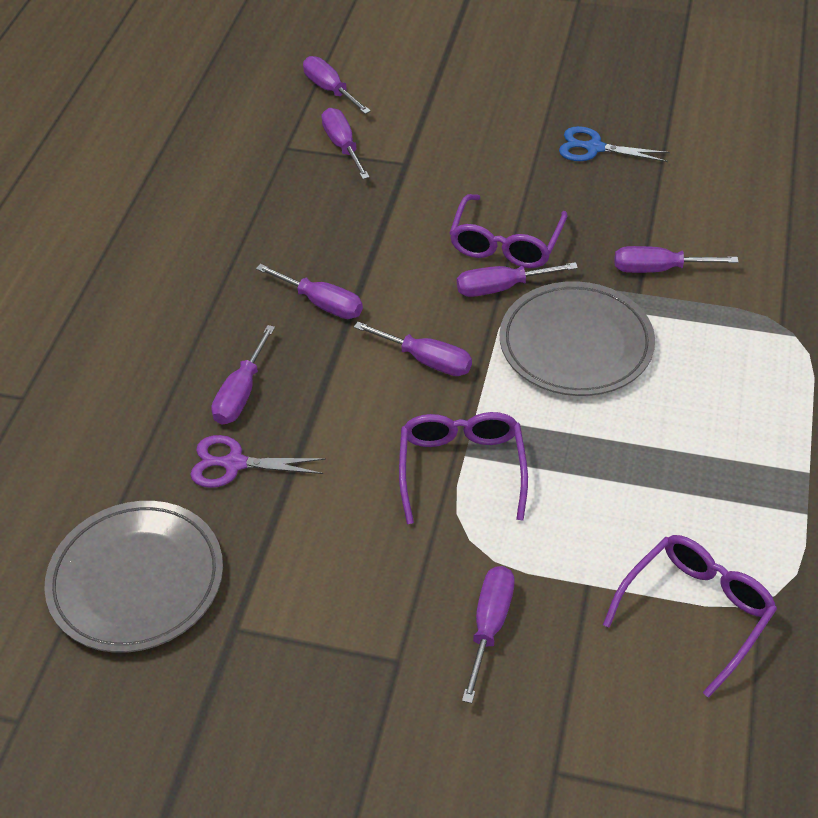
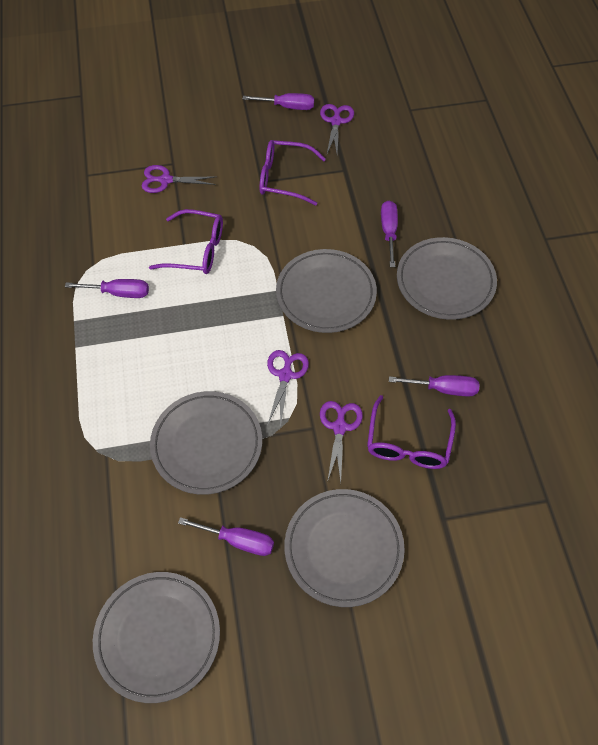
blue scissors: 1 -> 0
grey plate: 2 -> 5
purple scissors: 1 -> 4
purple screwdriver: 8 -> 5

